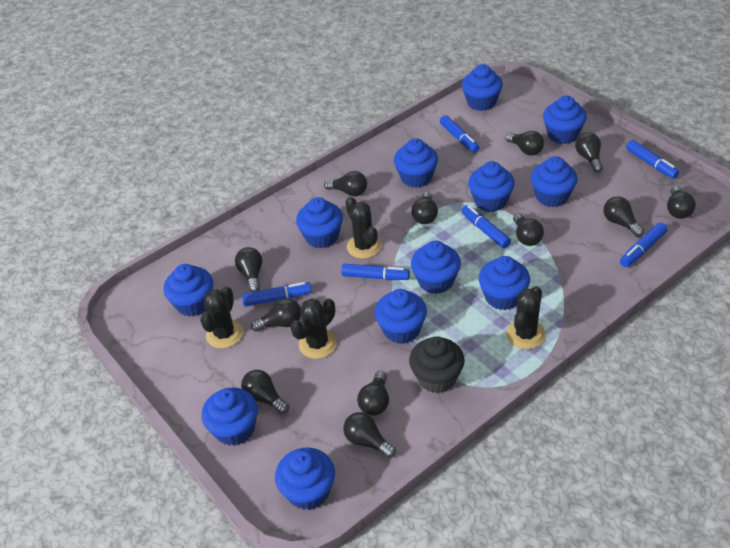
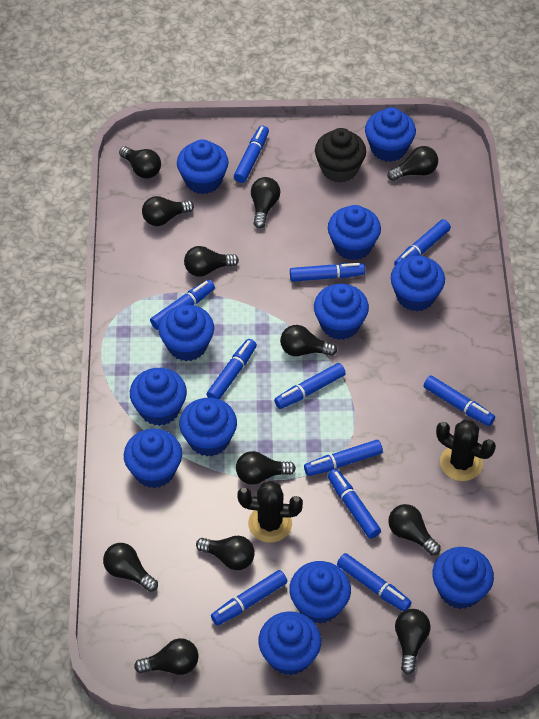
black cactus: 4 -> 2
blue marker: 6 -> 11

